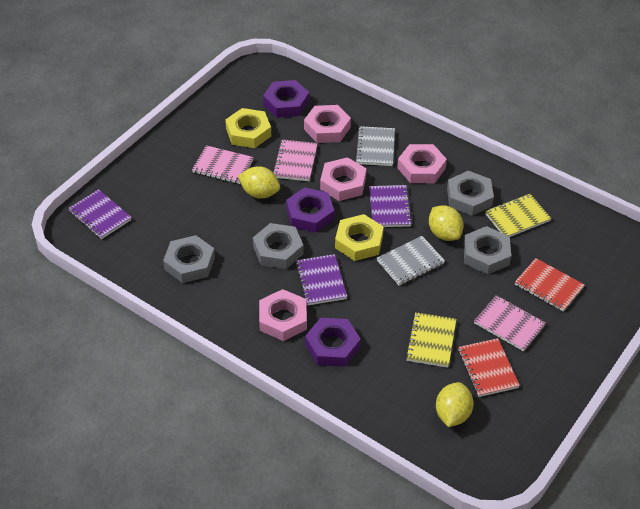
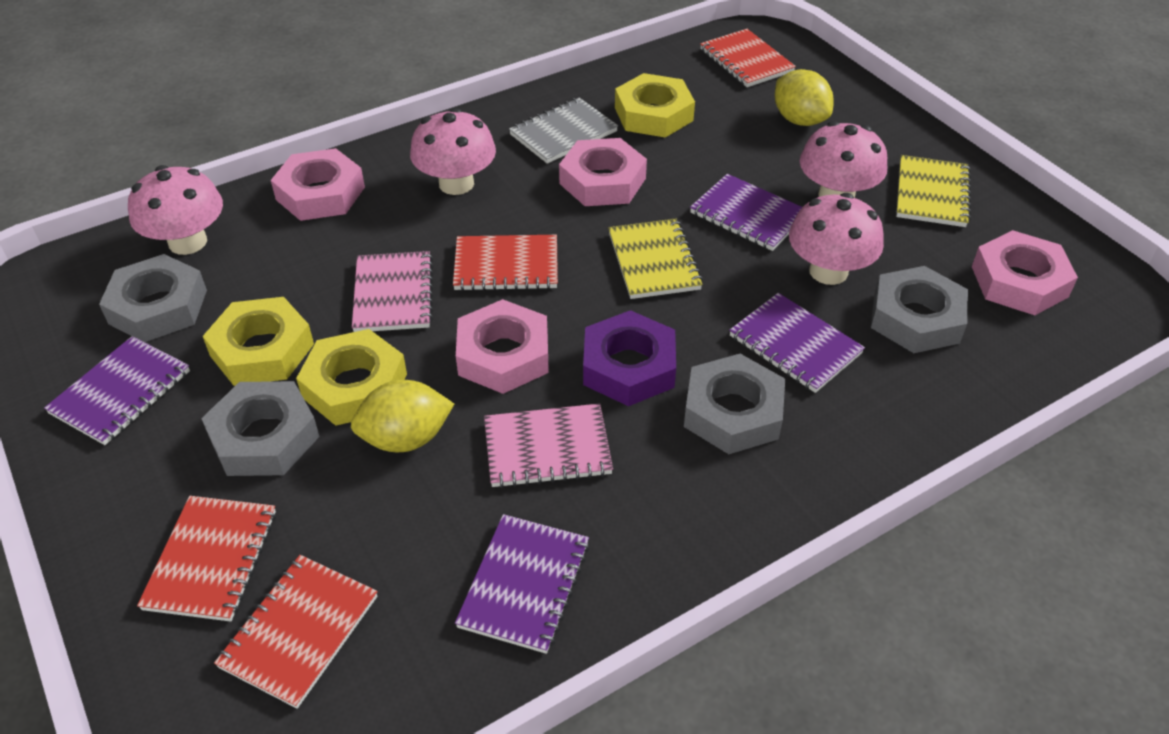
grey notebook: 2 -> 1
pink mushroom: 0 -> 4
pink notebook: 3 -> 2
purple notebook: 3 -> 4
purple nut: 3 -> 1
red notebook: 2 -> 4
yellow lemon: 3 -> 2
yellow nut: 2 -> 3

